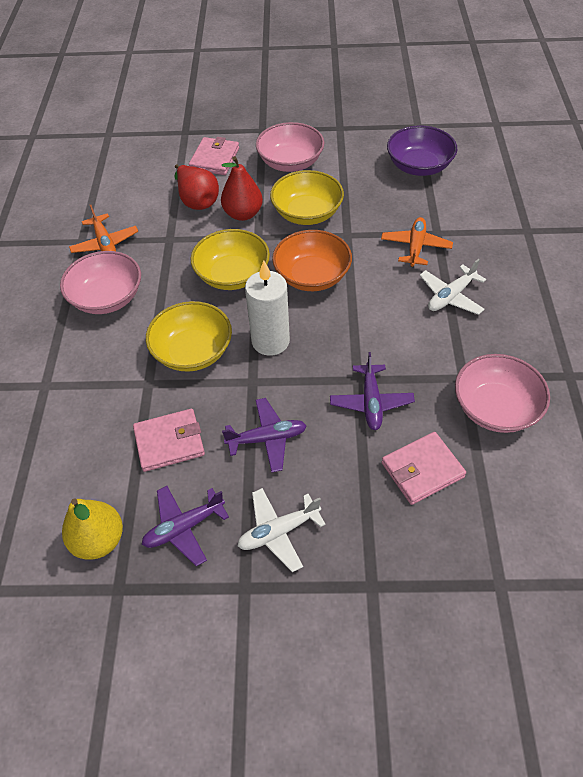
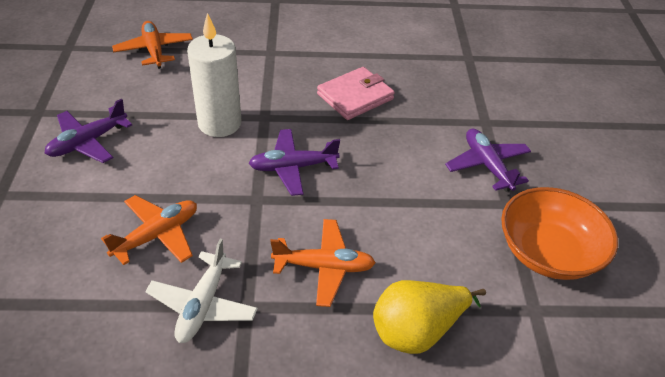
orange plane: 2 -> 3
pink bowl: 3 -> 0
pink wallet: 3 -> 1
purple bowl: 1 -> 0
red pear: 2 -> 0
white plane: 2 -> 1
yellow bowl: 3 -> 0

